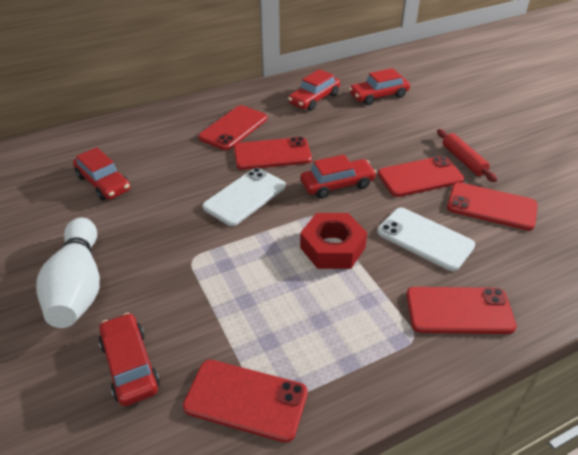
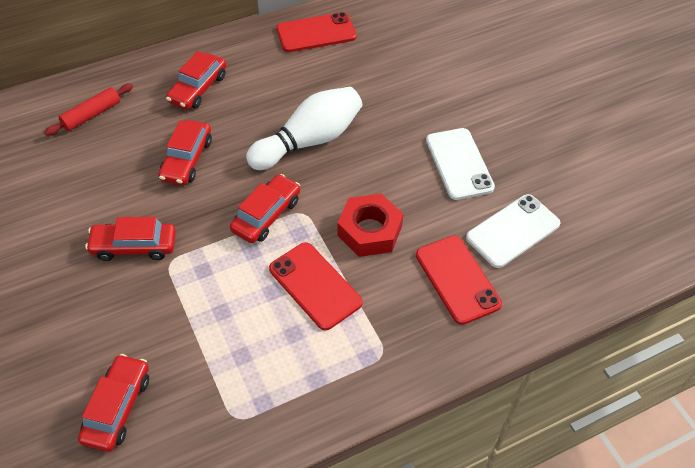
red phone: 6 -> 3

